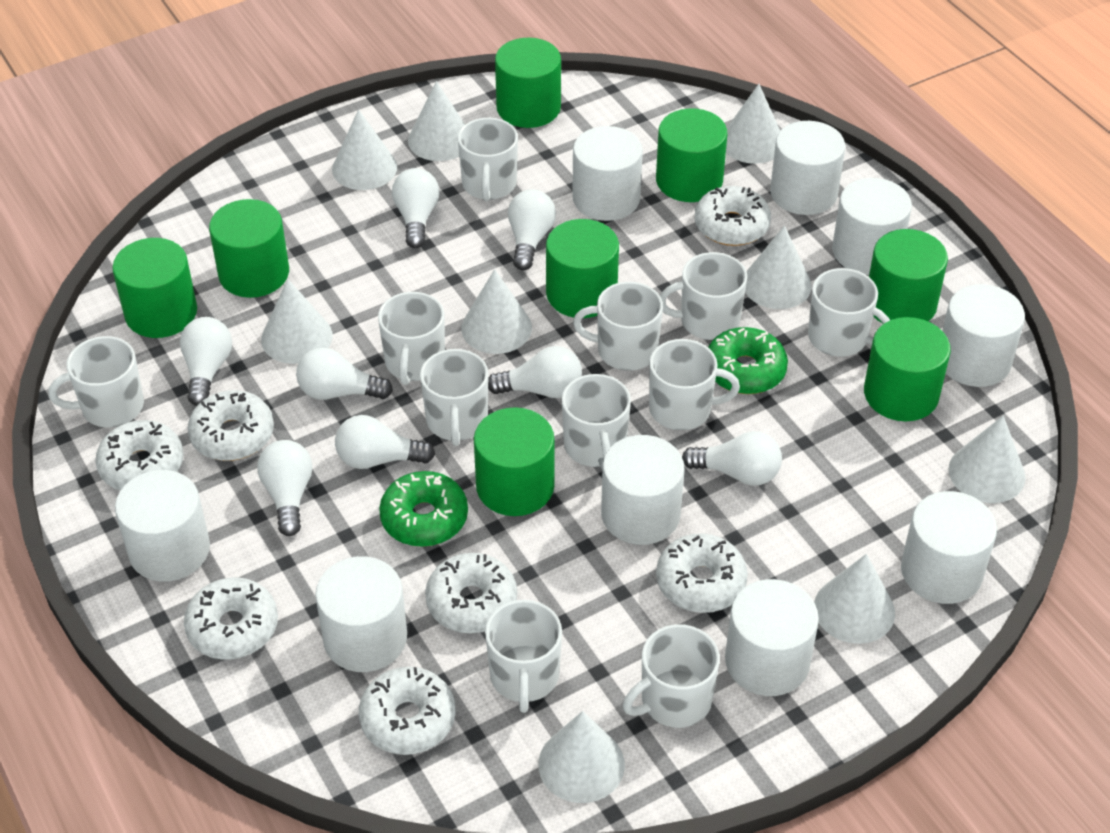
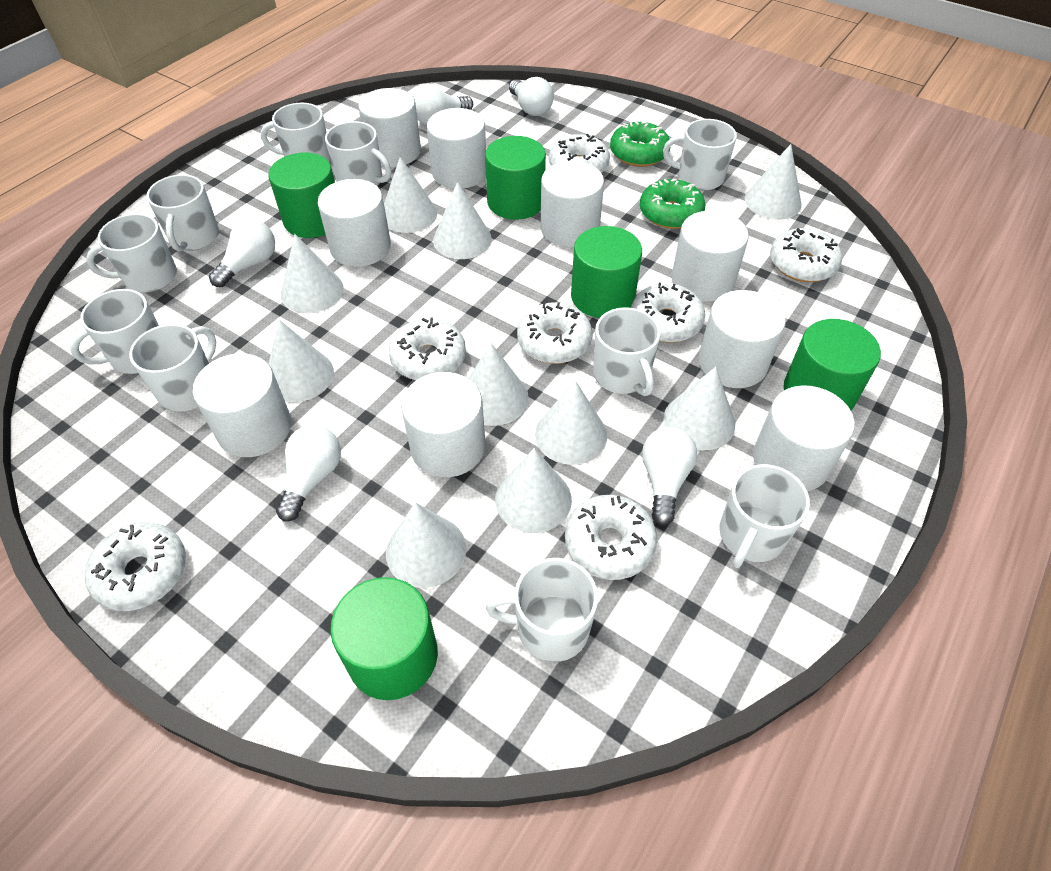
green cylinder: 8 -> 5
white cone: 9 -> 10
white light bulb: 8 -> 5
white mug: 11 -> 10

